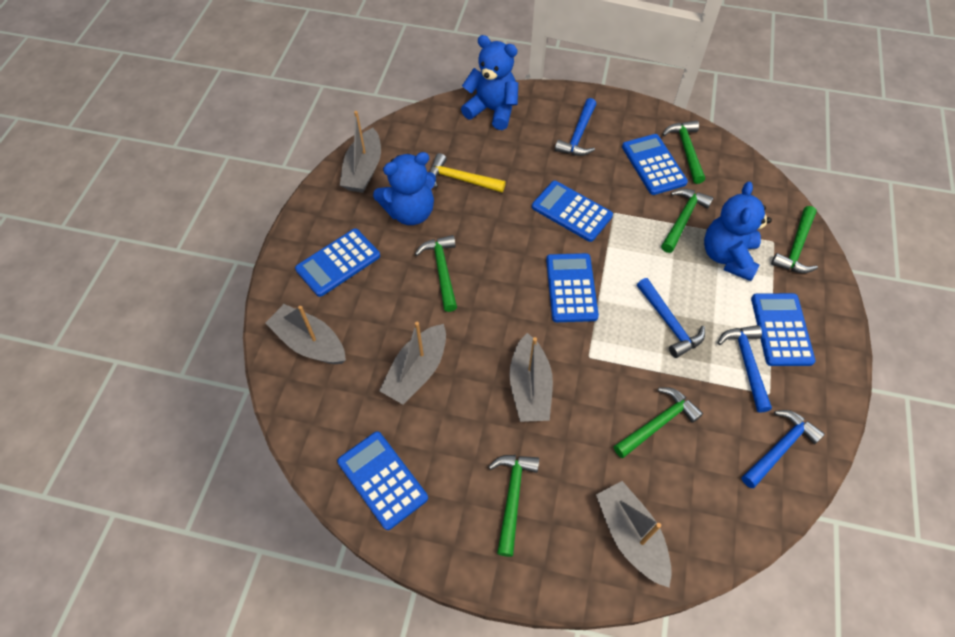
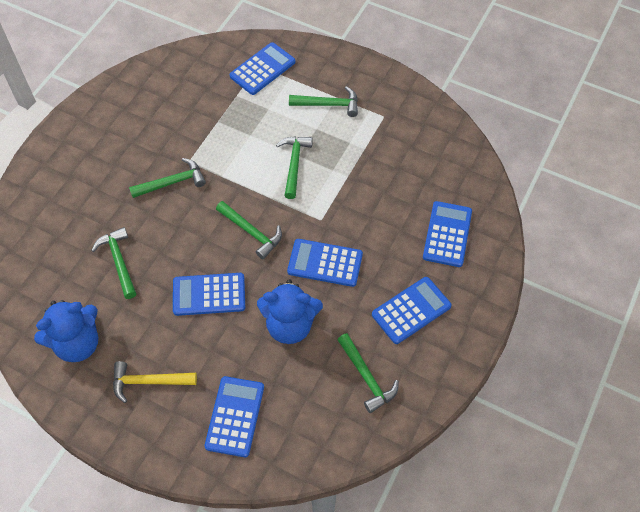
blue hammer: 4 -> 0
blue teddy bear: 3 -> 2
grey boat: 5 -> 0

